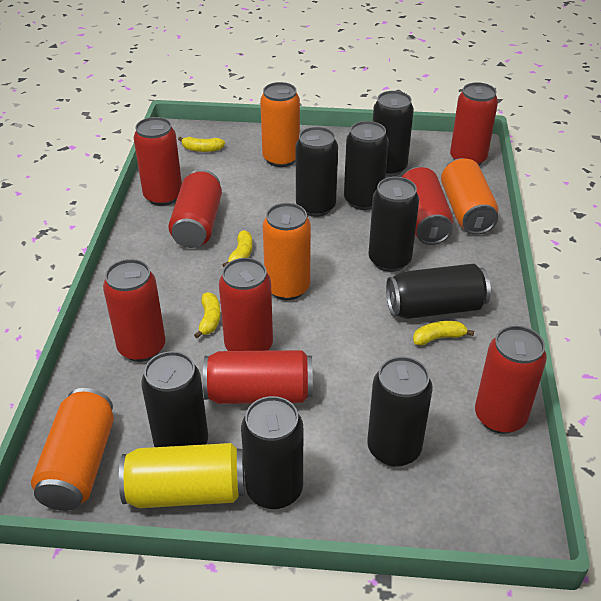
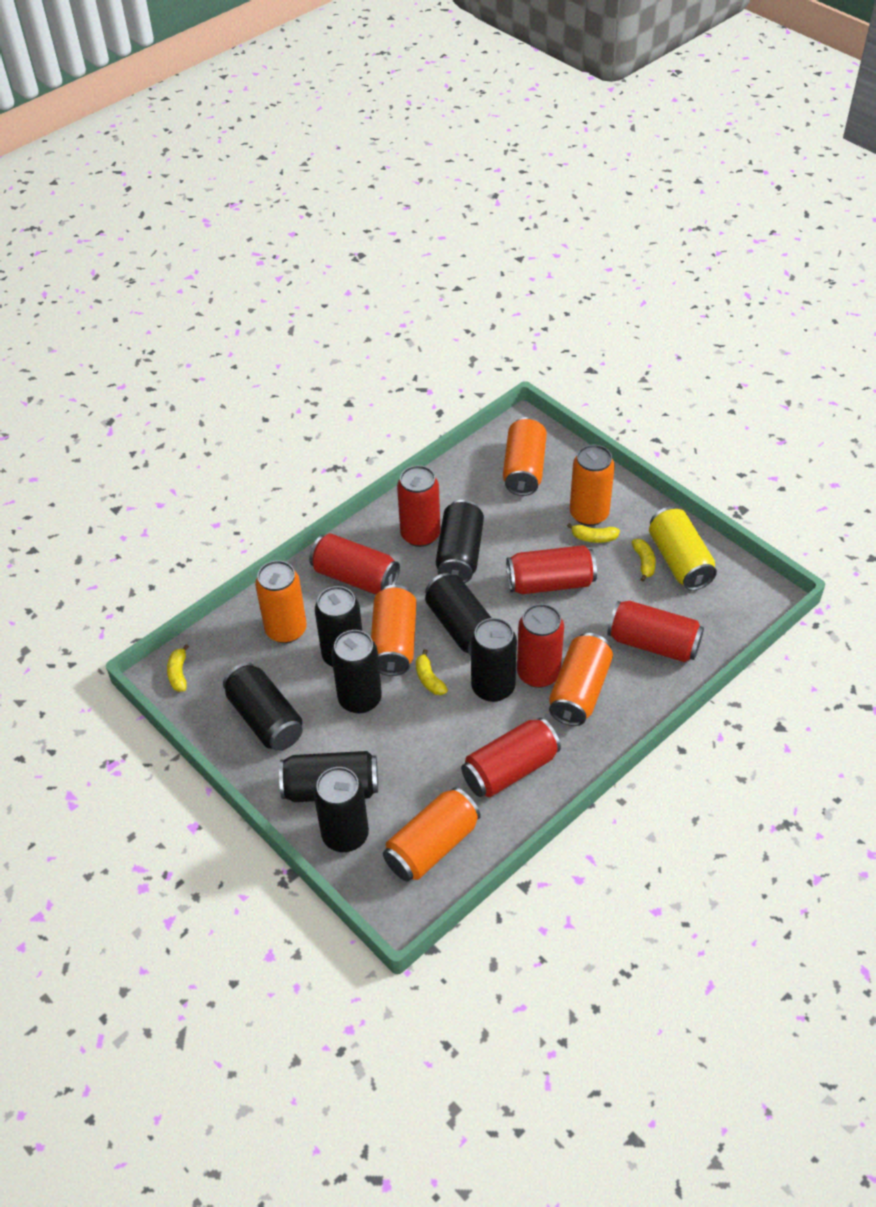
orange can: 4 -> 6
red can: 8 -> 6

